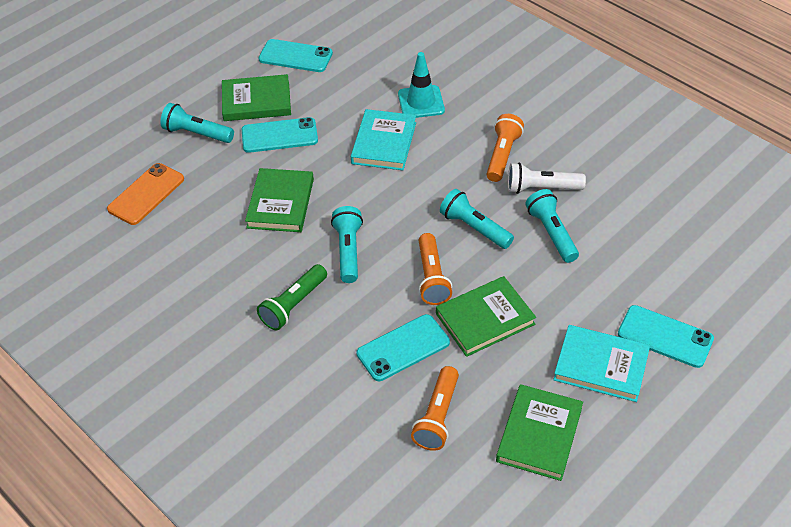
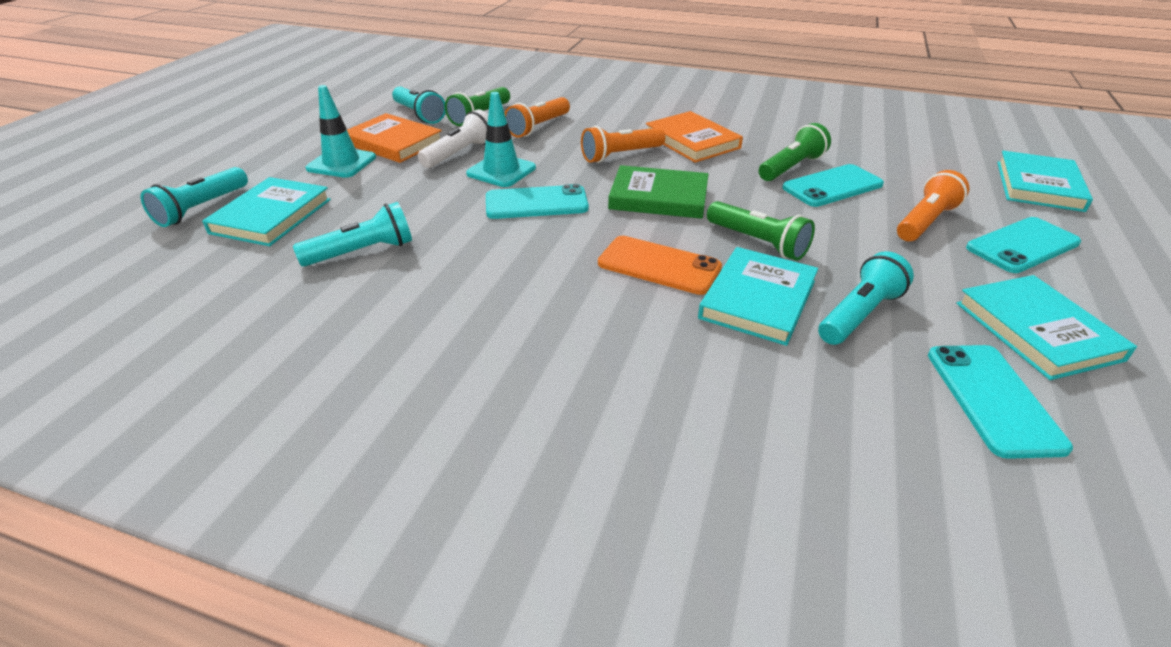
green book: 4 -> 1
green flashlight: 1 -> 3
orange book: 0 -> 2
turquoise book: 2 -> 4
turquoise traffic cone: 1 -> 2

